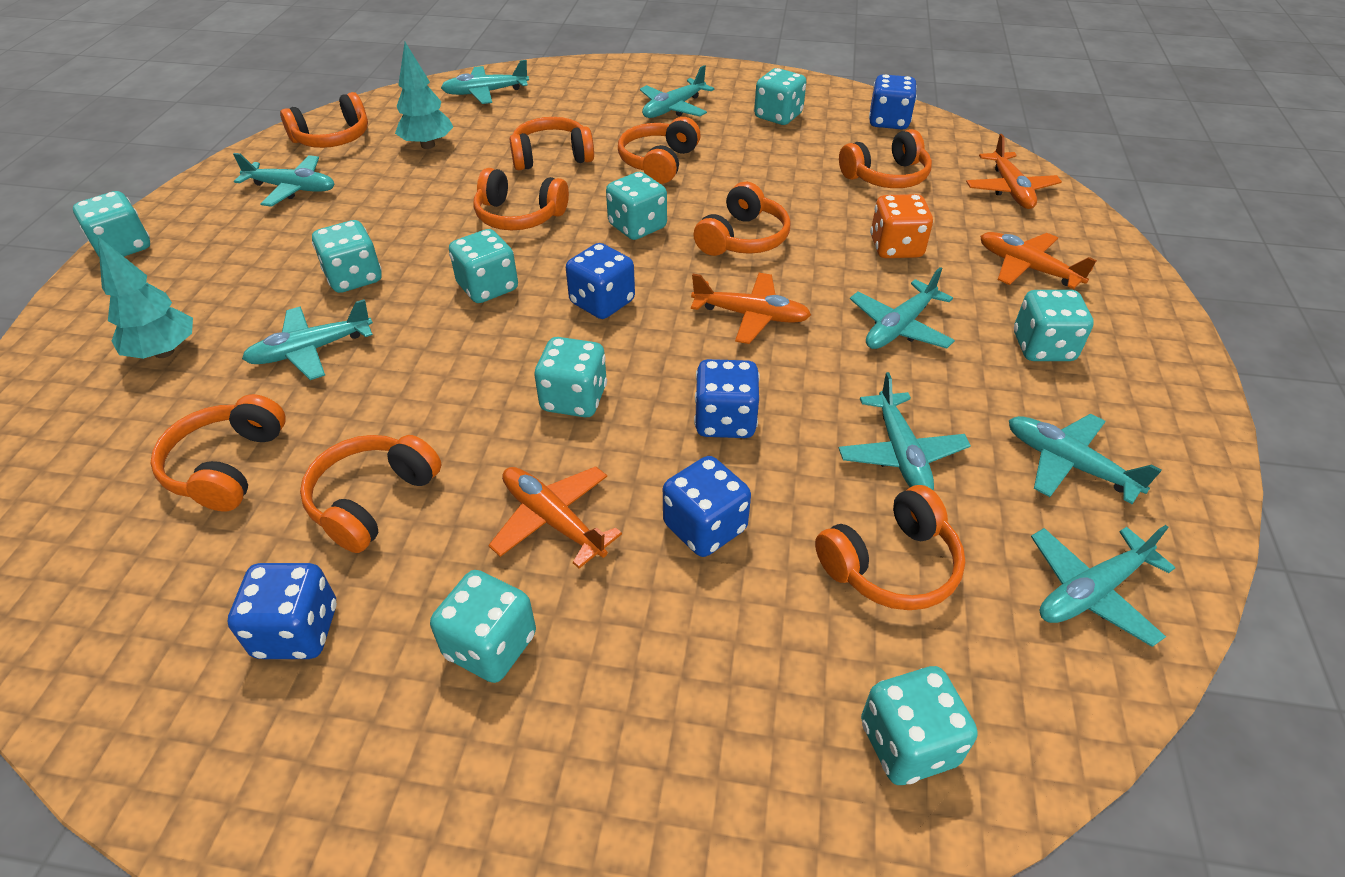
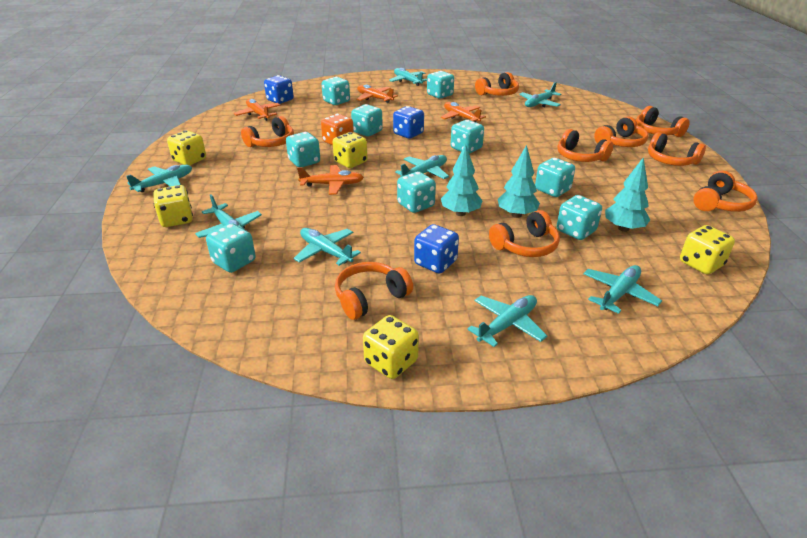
blue dice: 5 -> 3
turquoise tree: 2 -> 3
yellow dice: 0 -> 5

